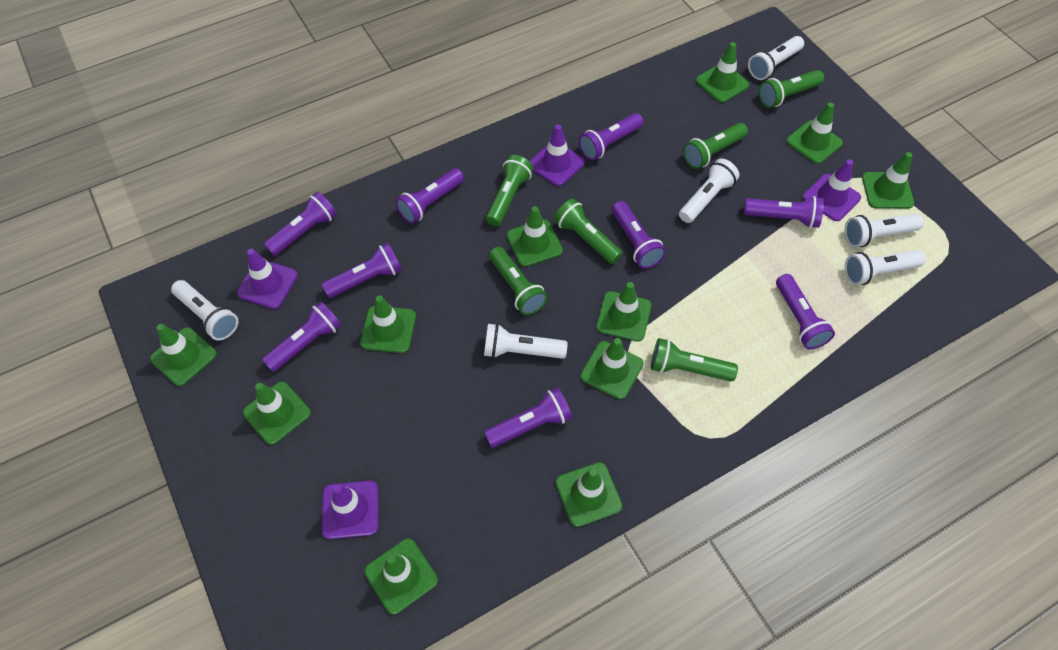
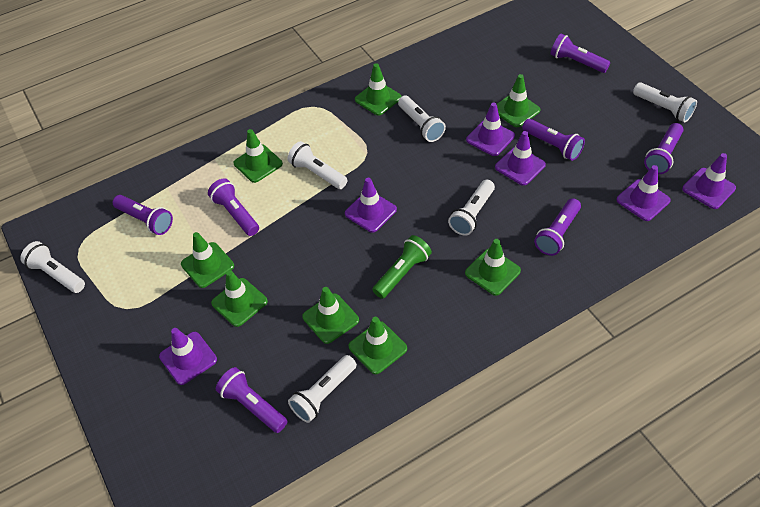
green flashlight: 6 -> 1
green traffic cone: 11 -> 8
purple flashlight: 9 -> 7
purple traffic cone: 4 -> 6

